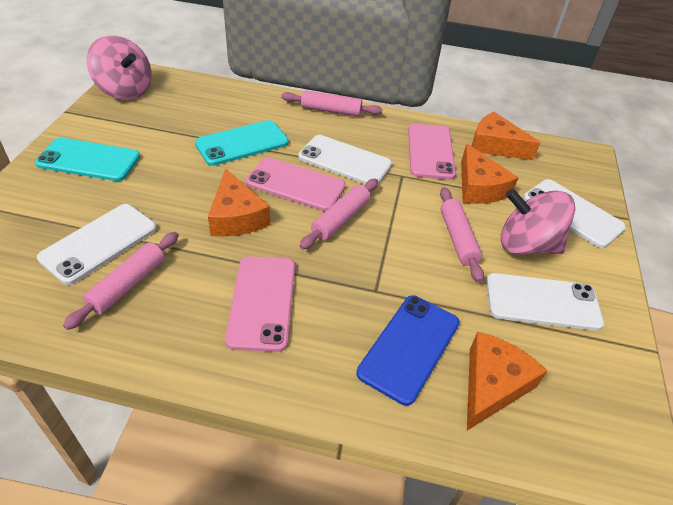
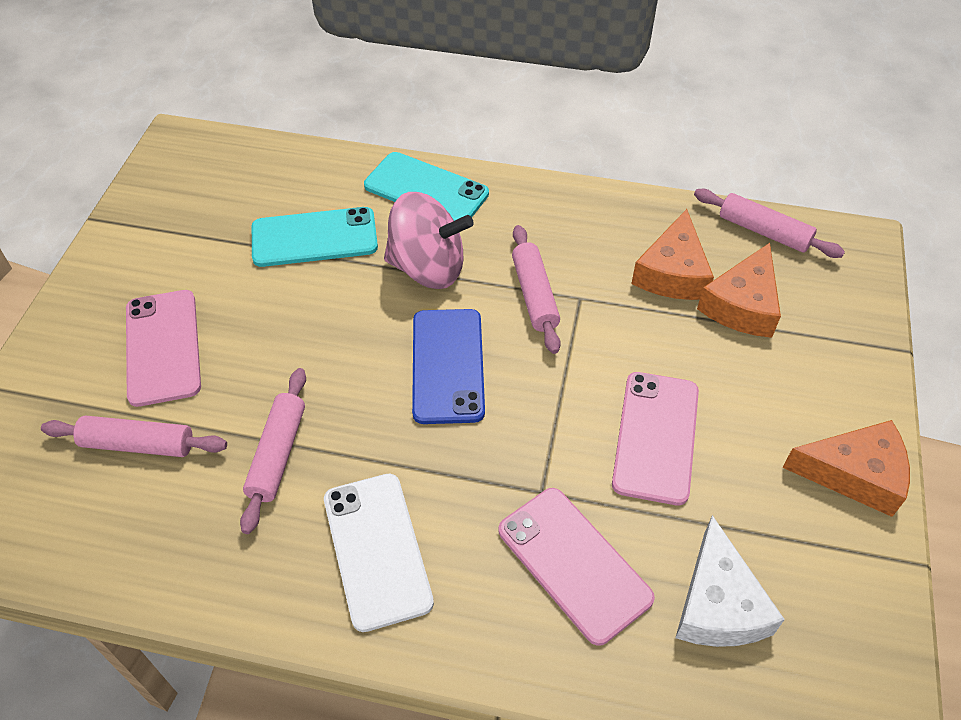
orange cheese: 4 -> 3
pink spinning top: 2 -> 1
white cheese: 0 -> 1
white phone: 4 -> 1

